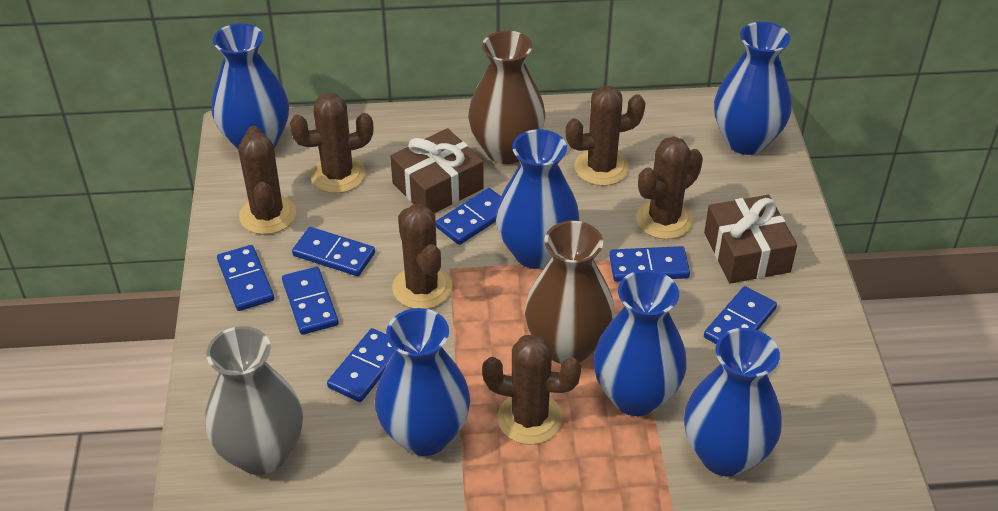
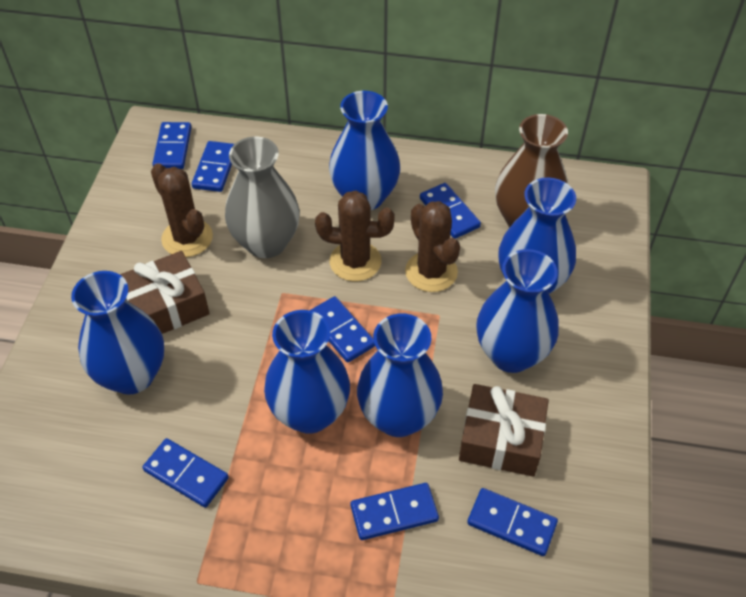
brown cactus: 6 -> 3
brown vase: 2 -> 1

